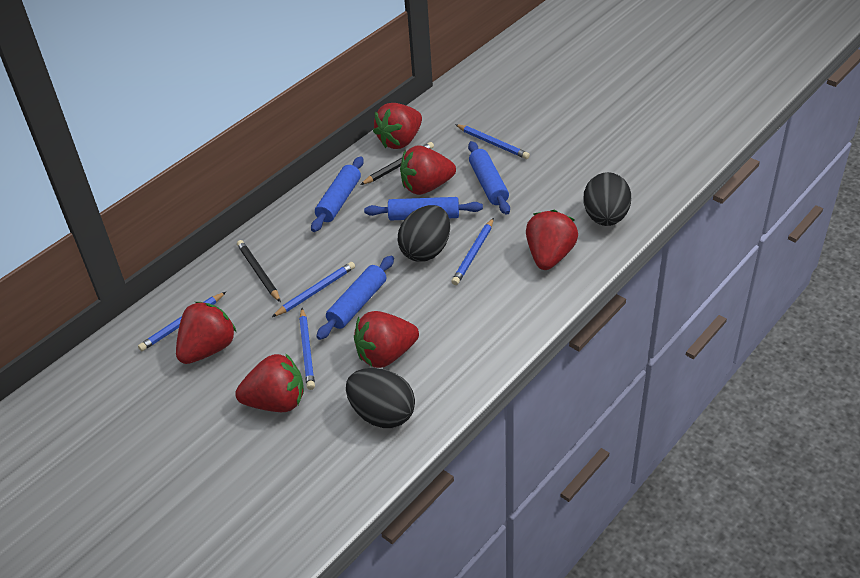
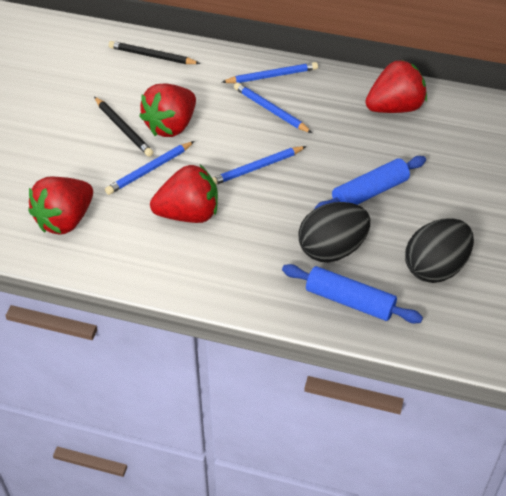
black egg: 3 -> 2
blue pencil: 5 -> 4
blue rolling pin: 4 -> 2
red strawberry: 6 -> 4

